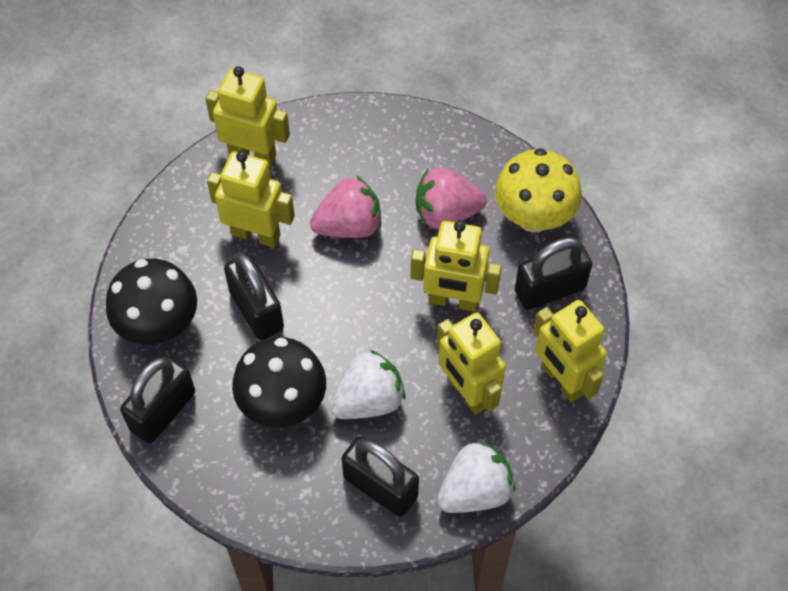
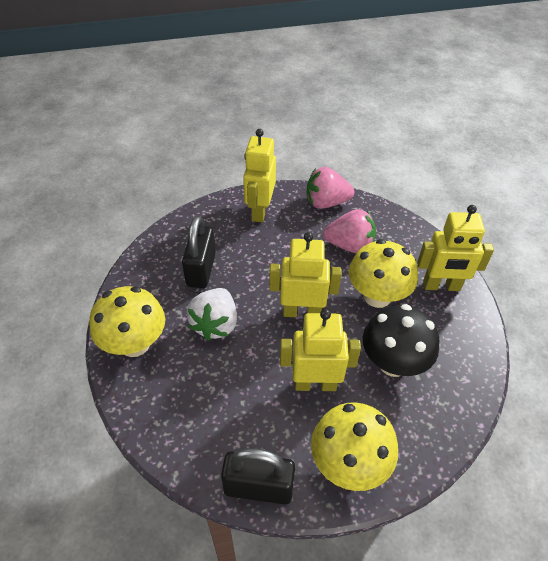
black mushroom: 2 -> 1
black padlock: 4 -> 2
white strawberry: 2 -> 1
yellow mushroom: 1 -> 3
yellow robot: 5 -> 4

